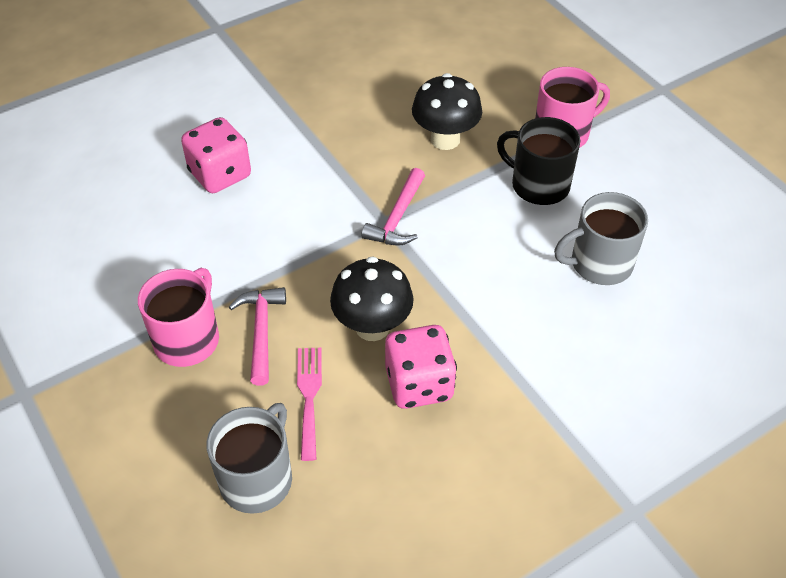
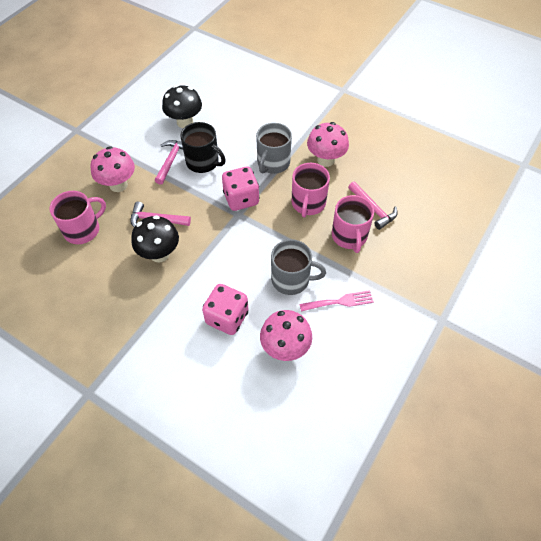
pink hammer: 2 -> 3
pink mug: 2 -> 3
pink mushroom: 0 -> 3

